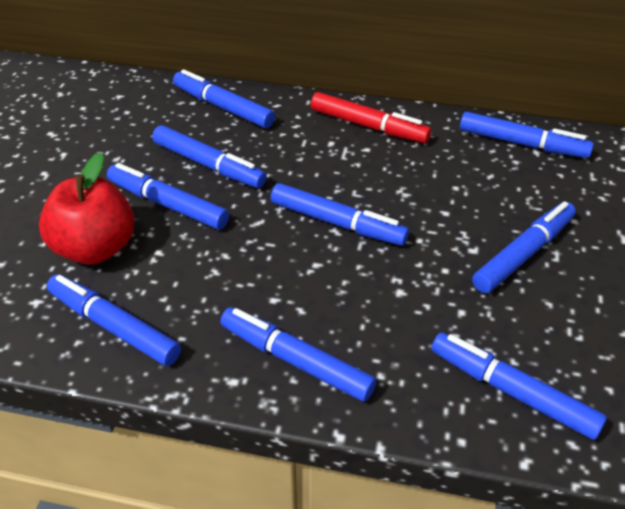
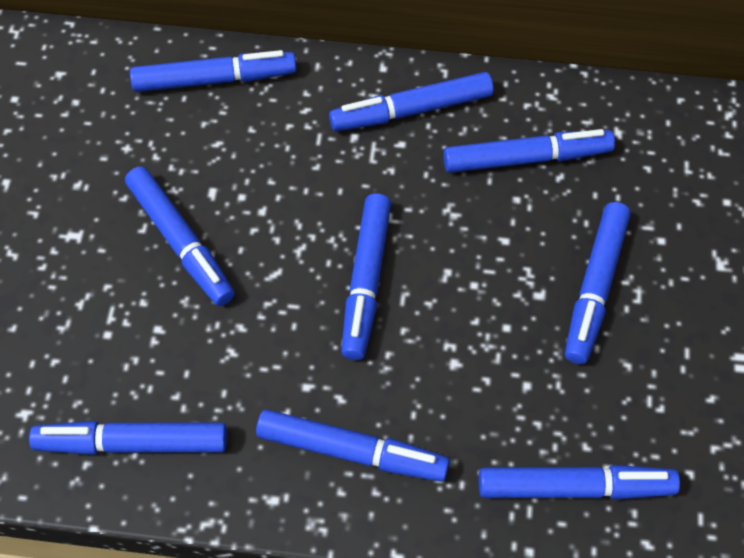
red apple: 1 -> 0
red marker: 1 -> 0

